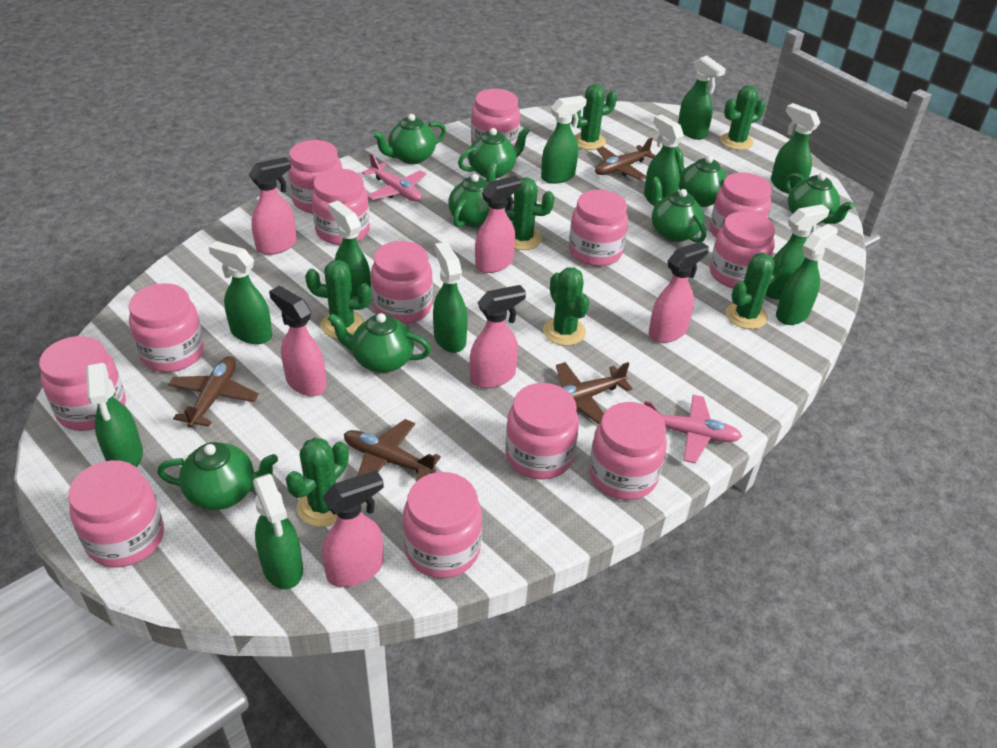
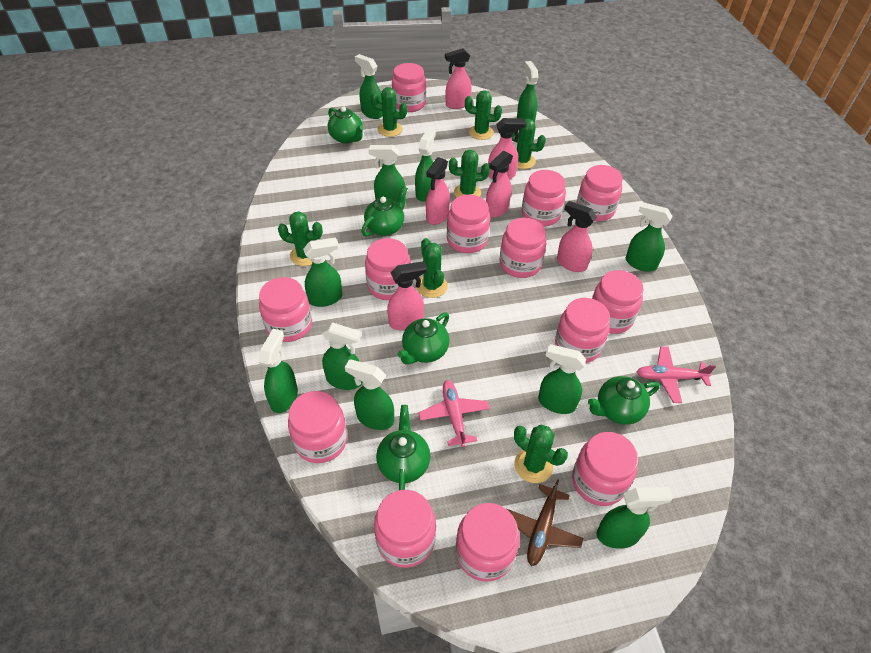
brown plane: 4 -> 1
green teapot: 8 -> 5

